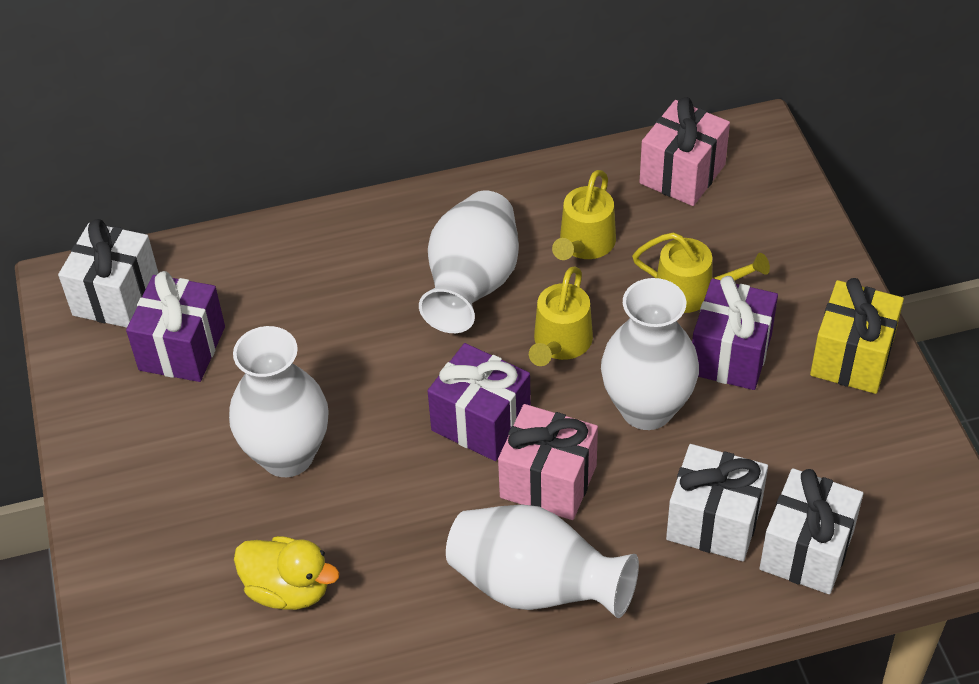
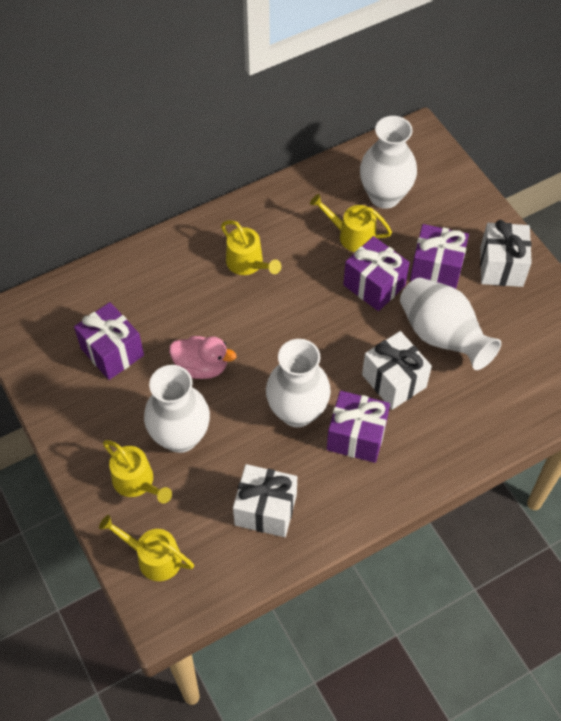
pink duck: 0 -> 1
pink gift: 2 -> 0
purple gift: 3 -> 4
yellow duck: 1 -> 0
yellow gift: 1 -> 0
yellow watering can: 3 -> 4

